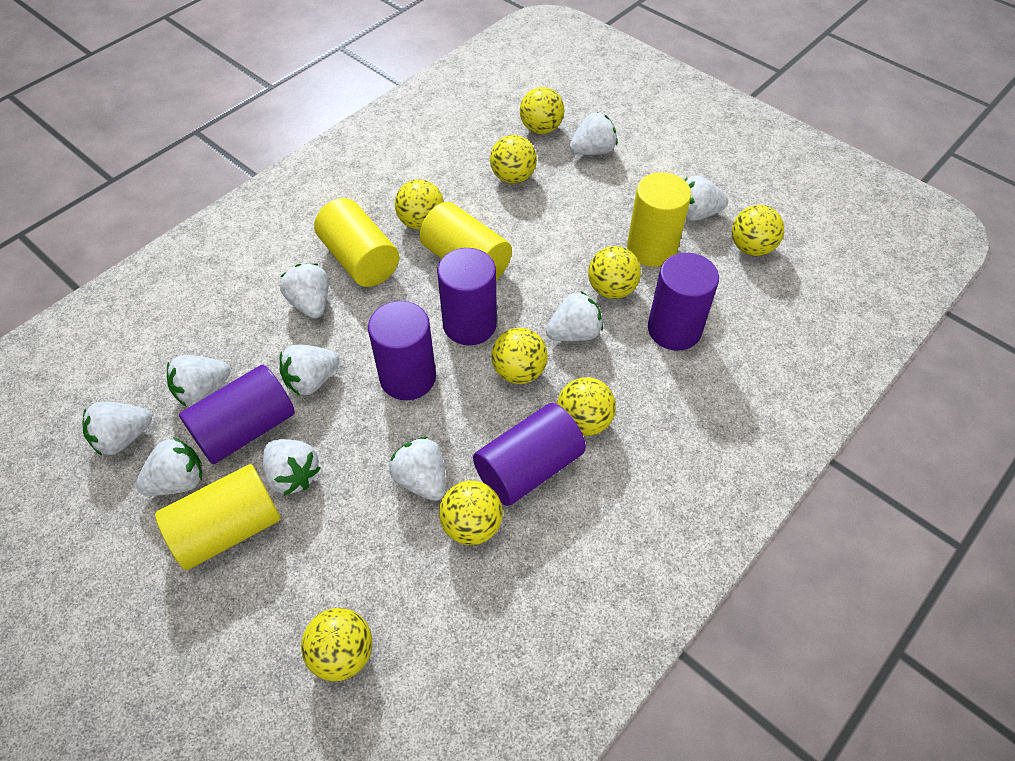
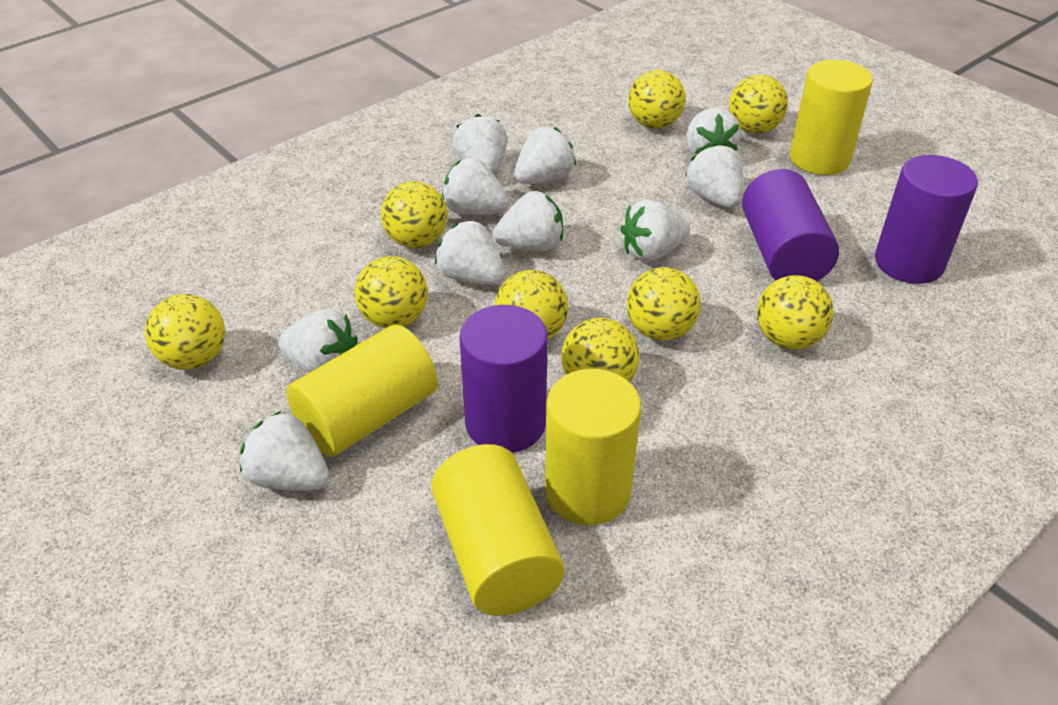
purple cylinder: 5 -> 3

